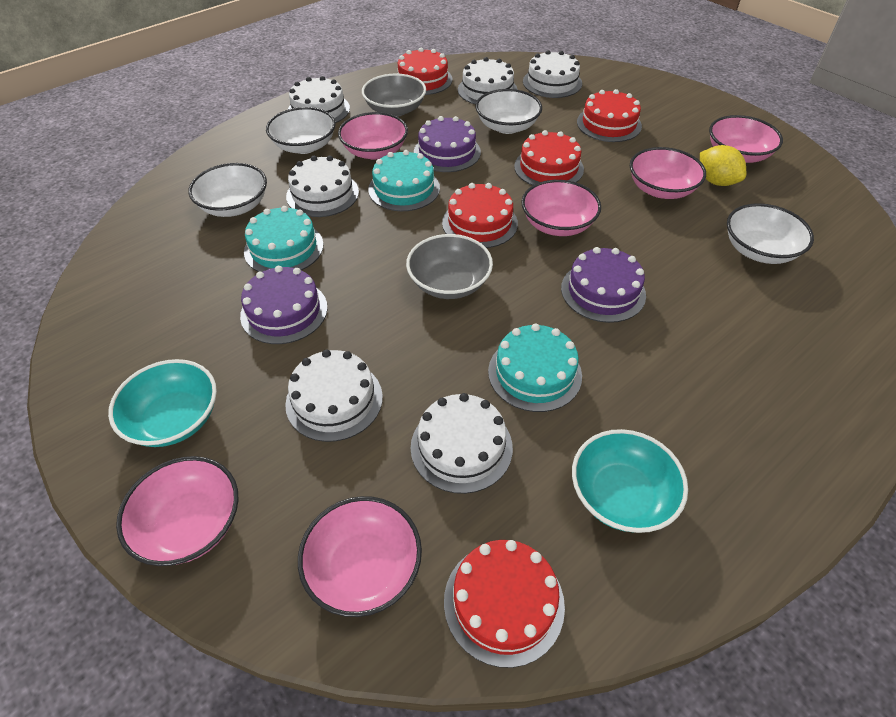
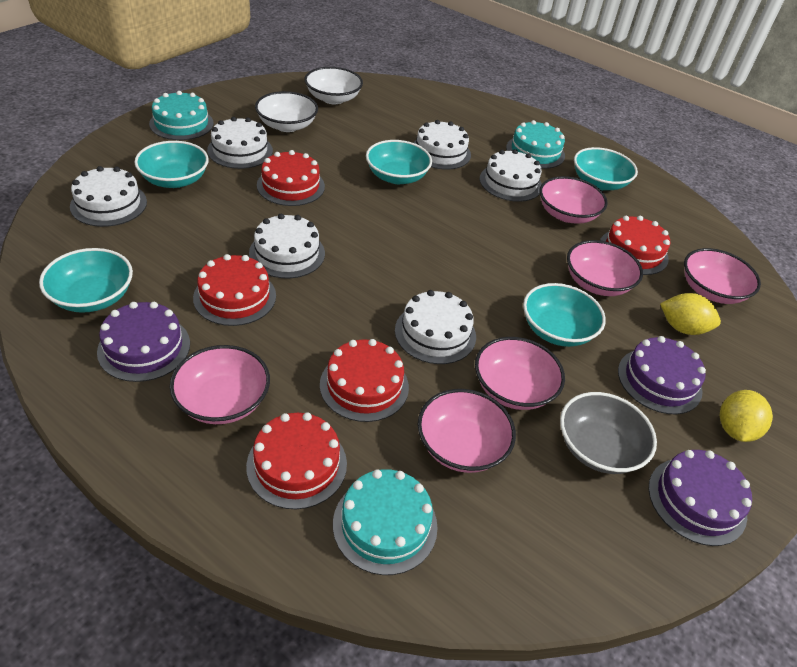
grey bowl: 2 -> 1
turquoise bowl: 2 -> 5
white bowl: 4 -> 2
yellow lemon: 1 -> 2

